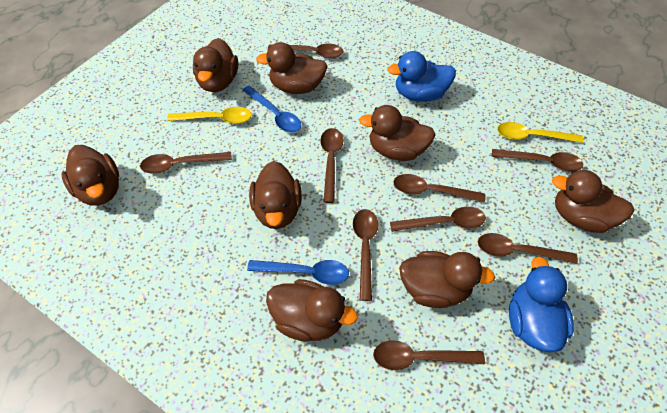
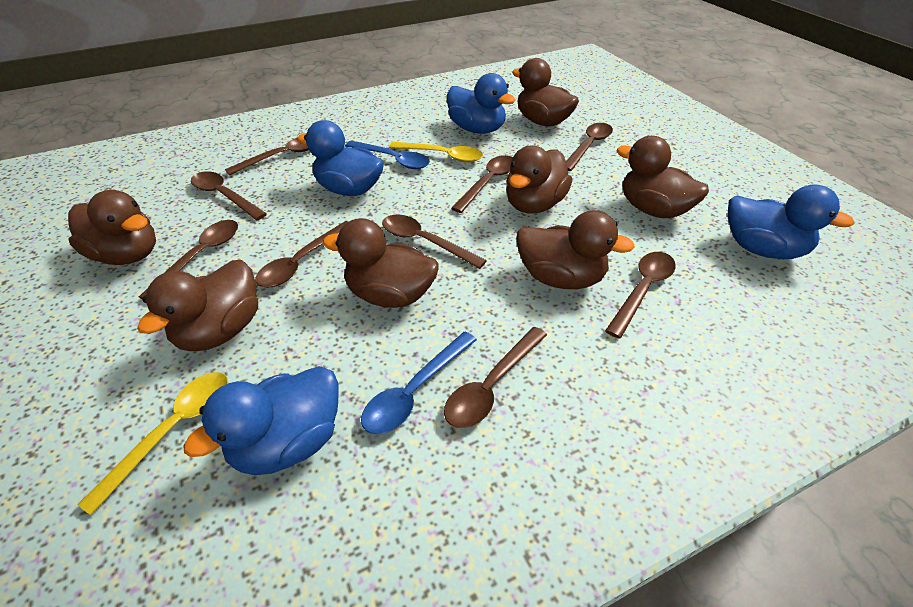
blue duck: 2 -> 4
brown duck: 8 -> 7

